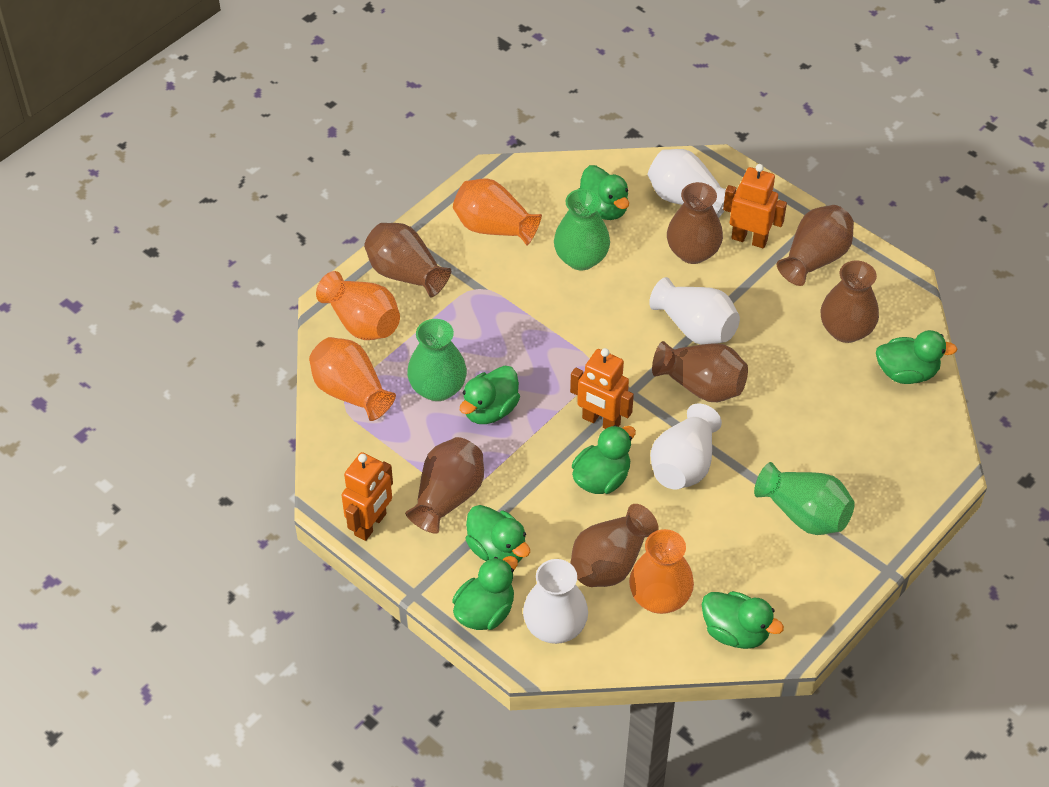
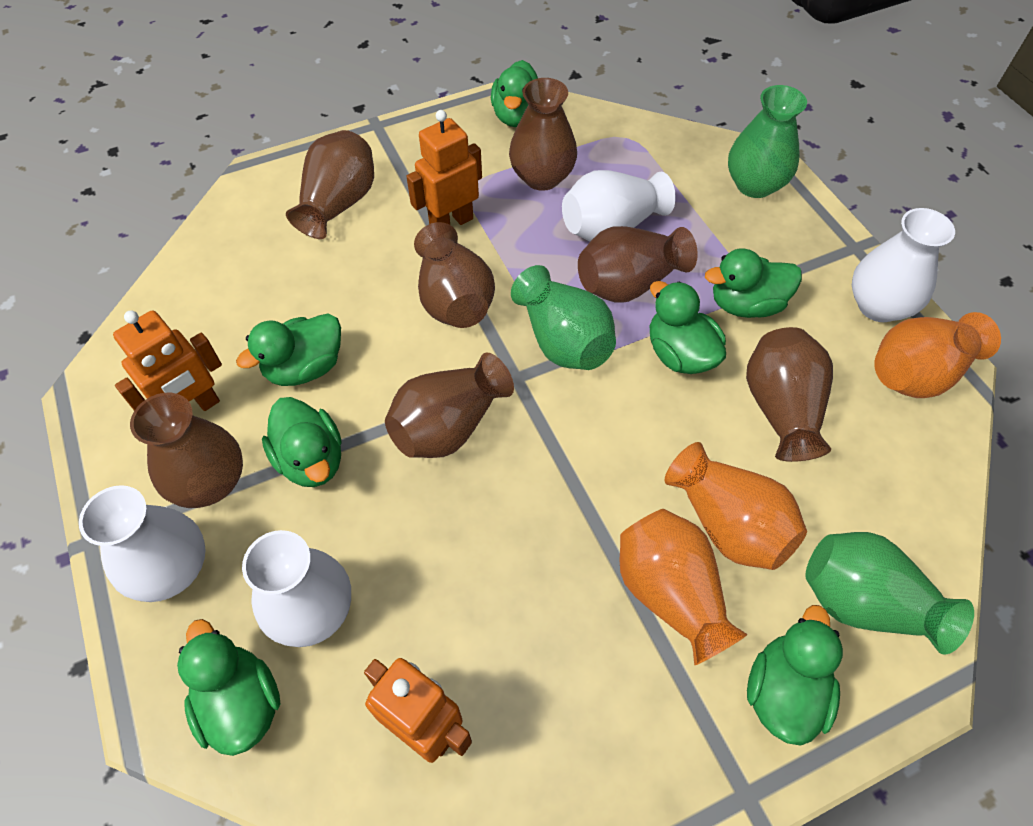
orange vase: 4 -> 3

